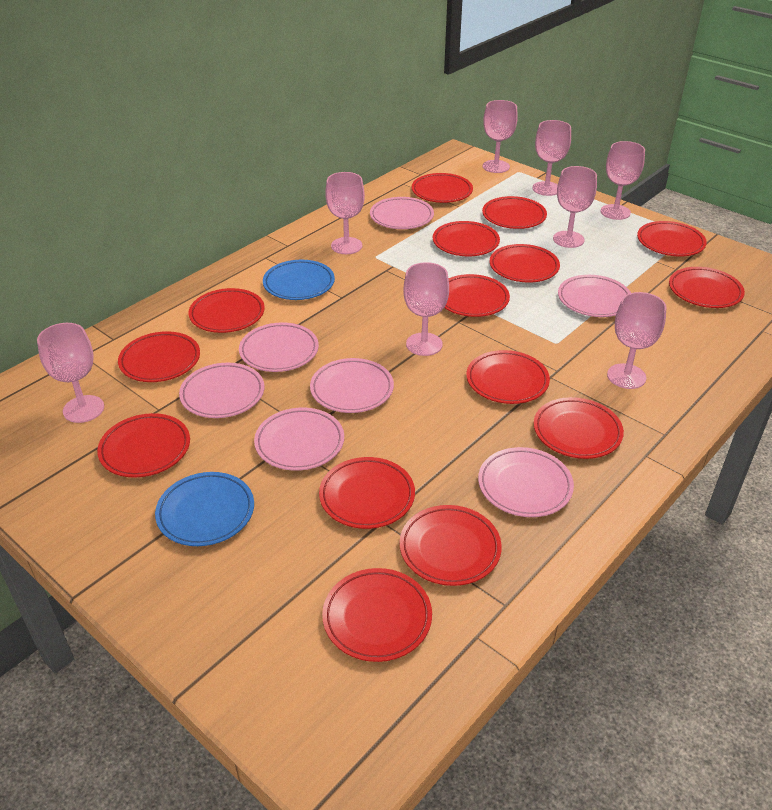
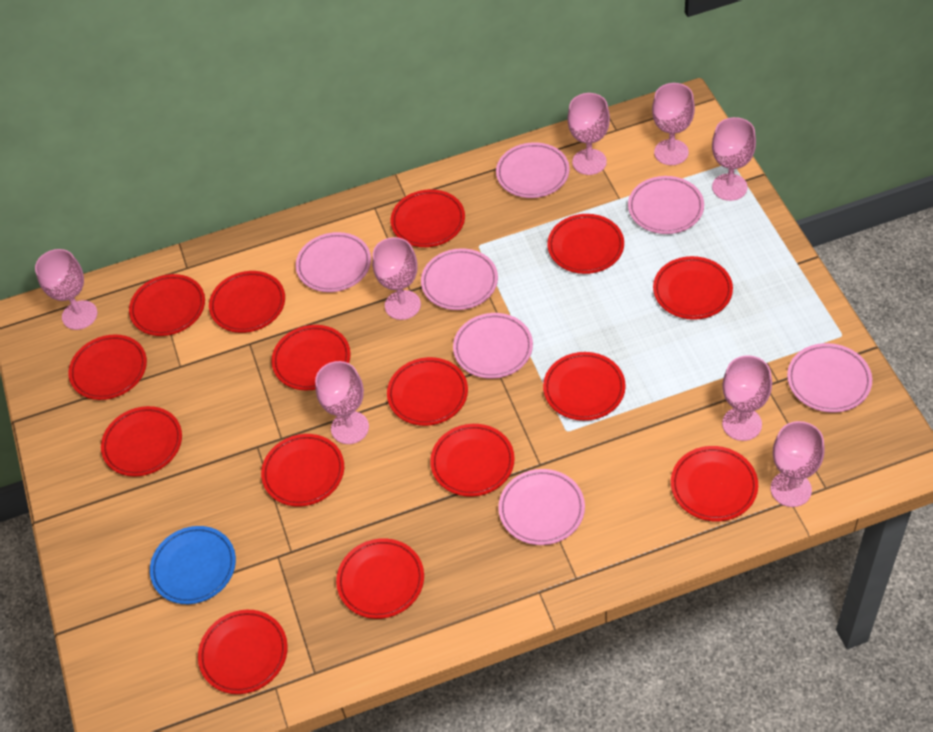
blue plate: 2 -> 1

